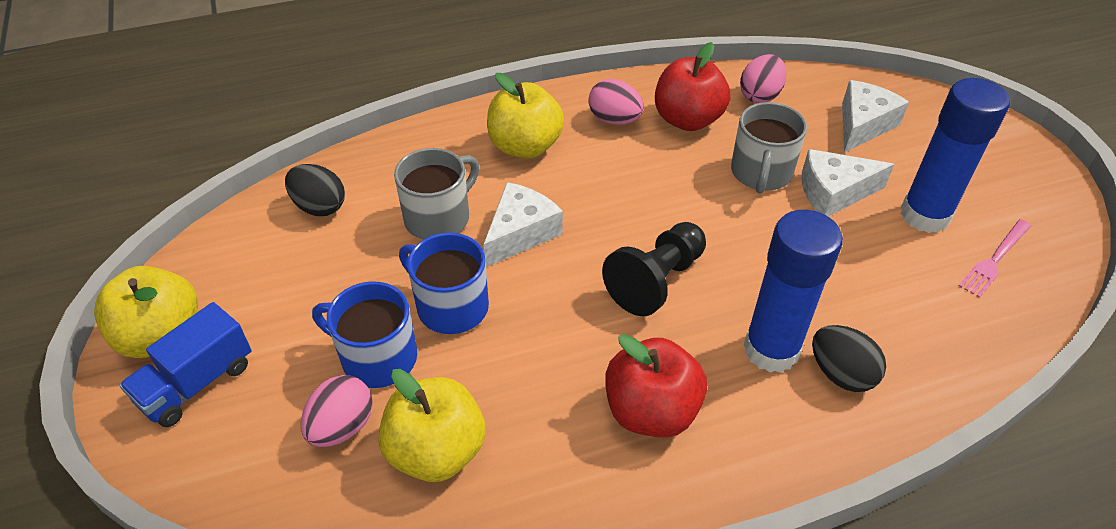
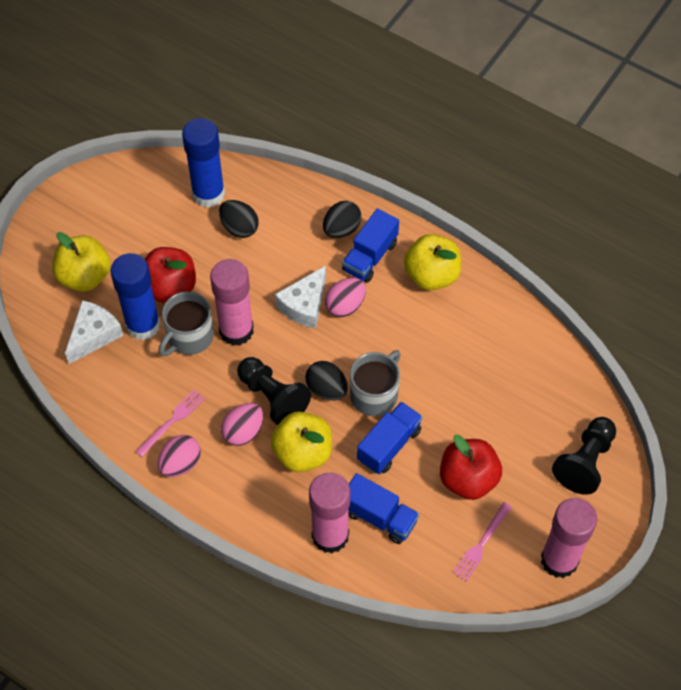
black egg: 2 -> 3
black pawn: 1 -> 2
blue mug: 2 -> 0
blue truck: 1 -> 3
pink fork: 1 -> 2
pink glue stick: 0 -> 3
white cheese: 3 -> 2

